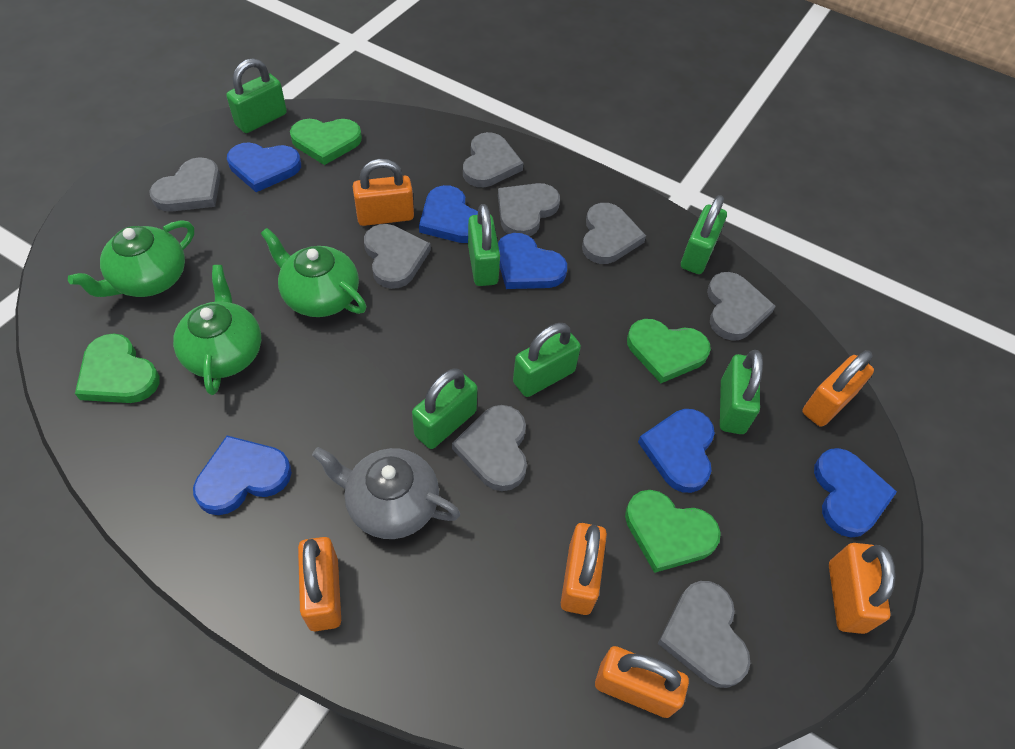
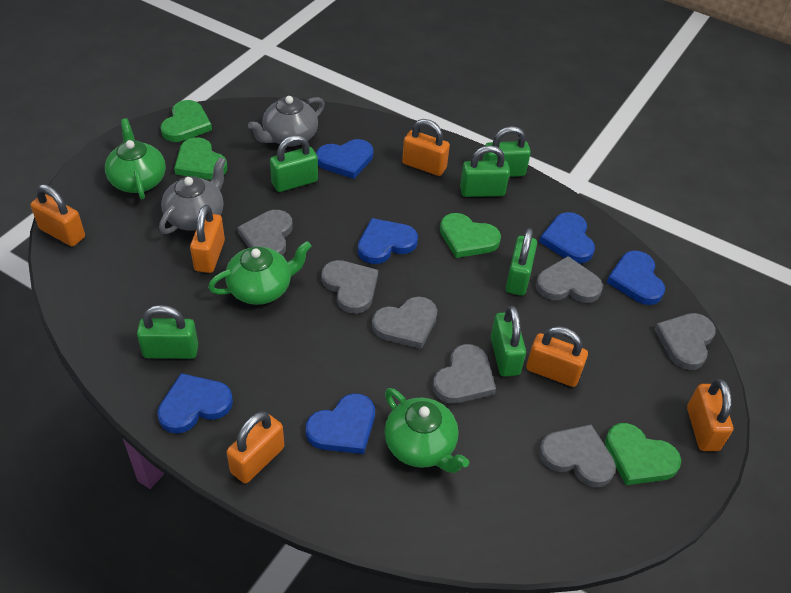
grey heart: 8 -> 7
grey teapot: 1 -> 2

